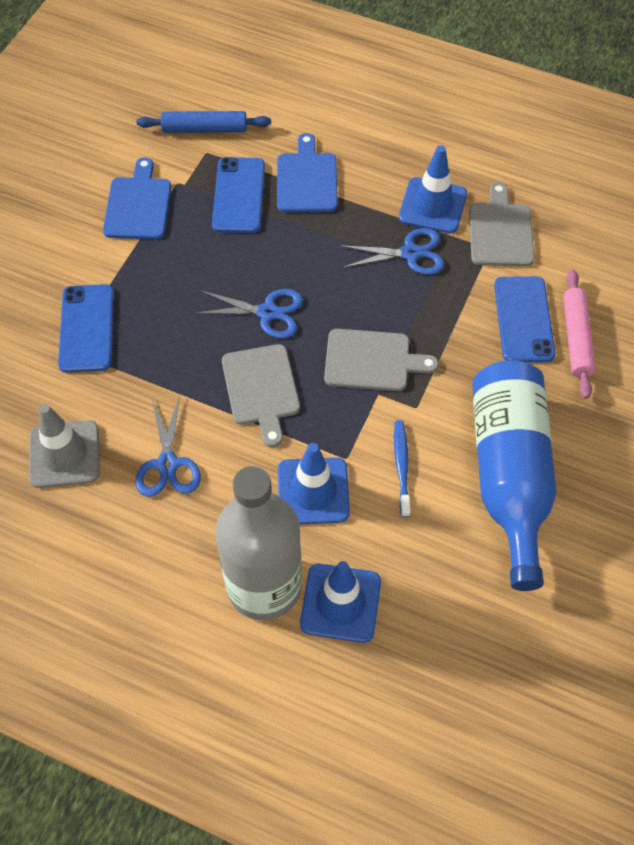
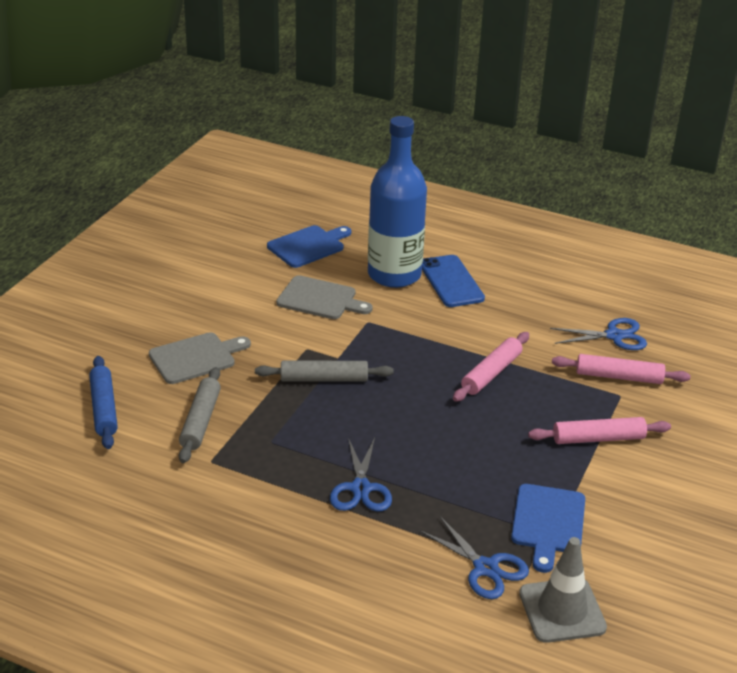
blue phone: 3 -> 1
blue toothbrush: 1 -> 0
blue traffic cone: 3 -> 0
grey bottle: 1 -> 0
grey cutting board: 3 -> 2
grey rolling pin: 0 -> 2
pink rolling pin: 1 -> 3

